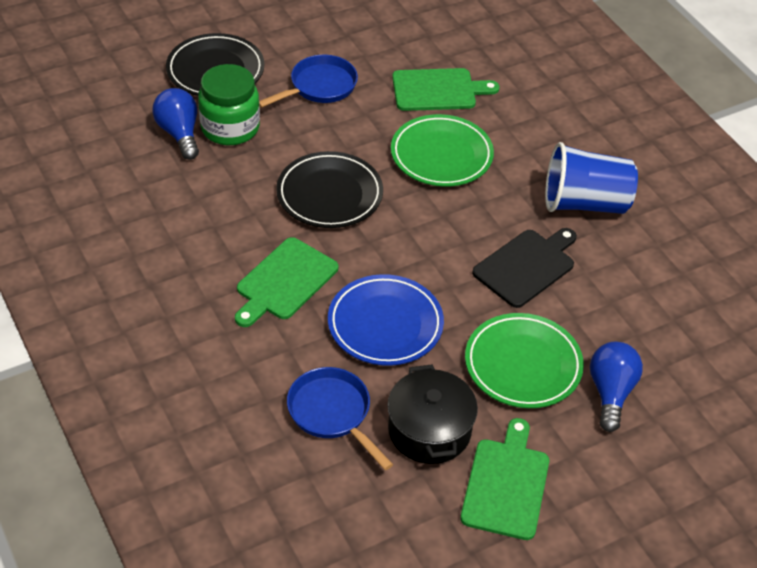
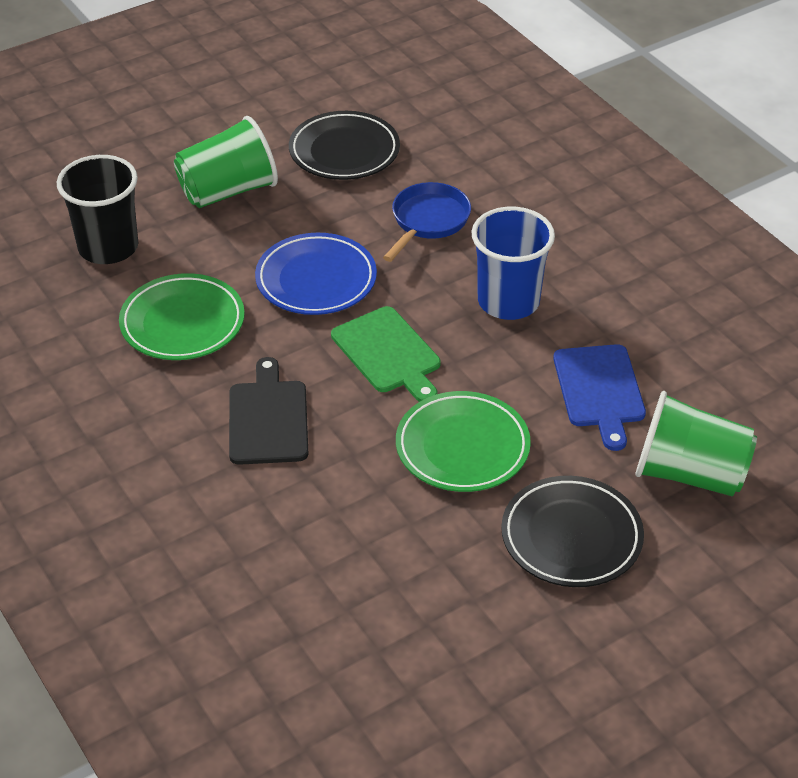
black cup: 0 -> 1
black pot: 1 -> 0
blue cutting board: 0 -> 1
blue light bulb: 2 -> 0
blue pan: 2 -> 1
green cup: 0 -> 2
green cutting board: 3 -> 1
green jar: 1 -> 0

